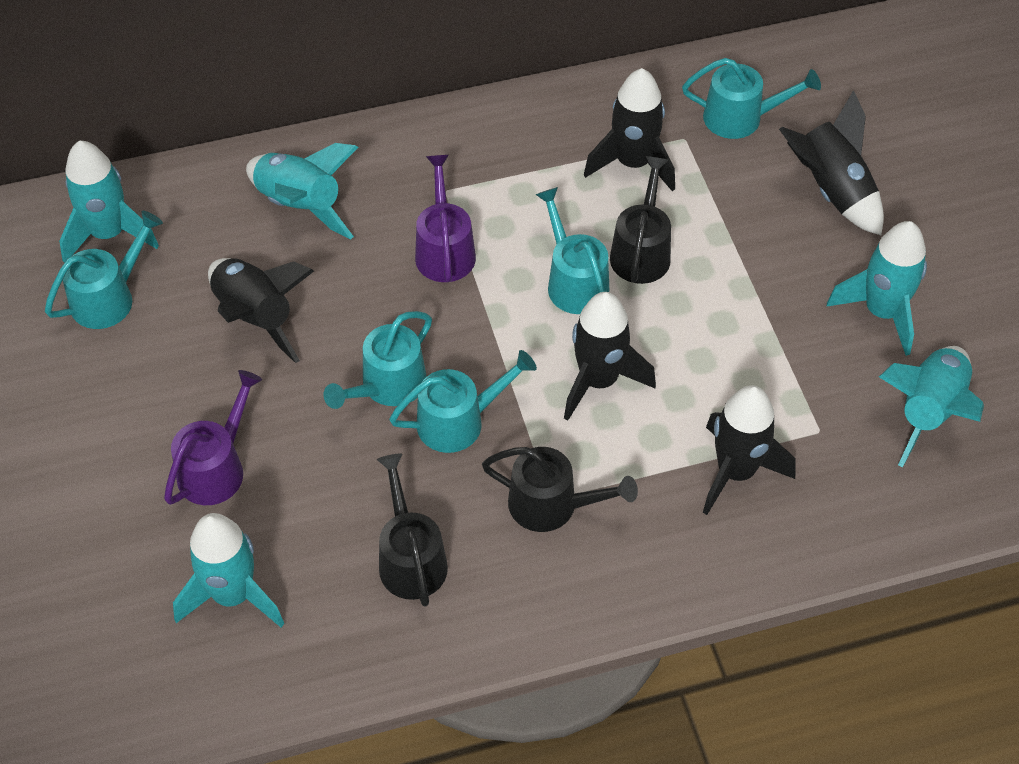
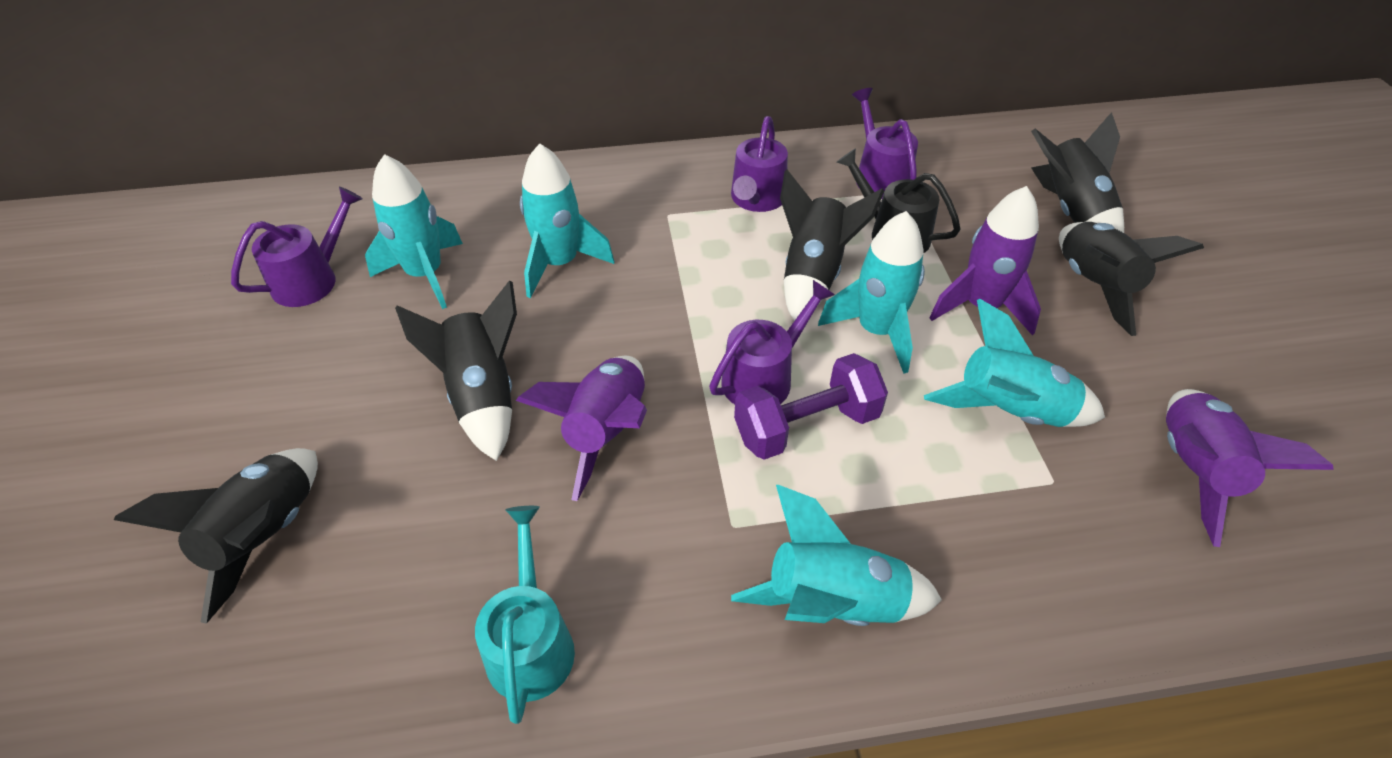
black watering can: 3 -> 1
purple dumbbell: 0 -> 1
purple rocket: 0 -> 3
purple watering can: 2 -> 4
turquoise watering can: 5 -> 1

